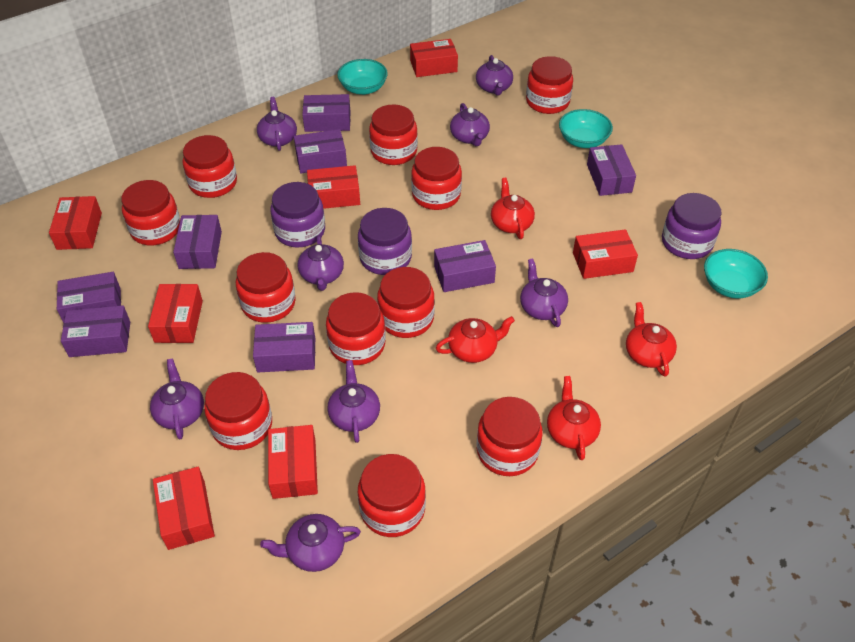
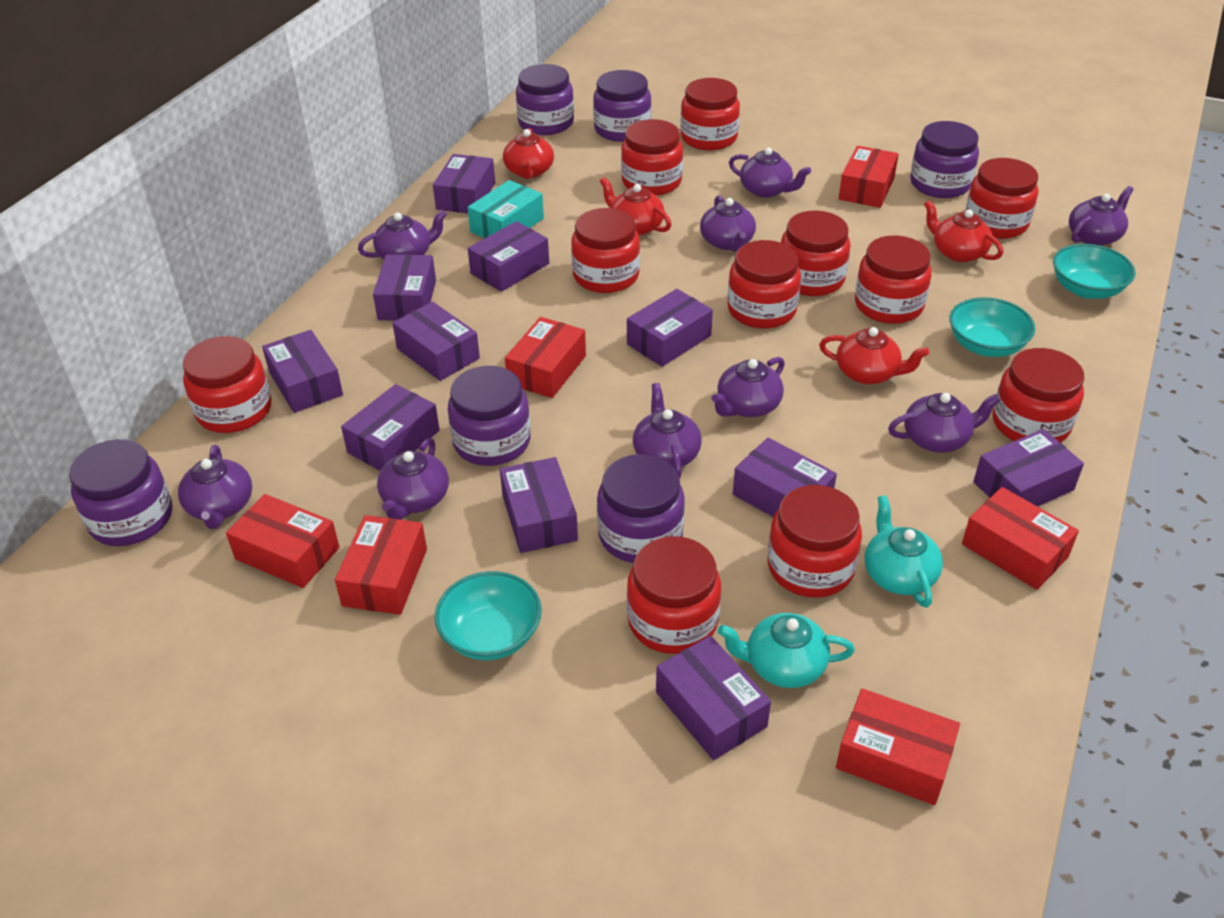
purple box: 8 -> 11
purple jar: 3 -> 6
purple teapot: 8 -> 9
red box: 7 -> 6
turquoise box: 0 -> 1
turquoise teapot: 0 -> 2

